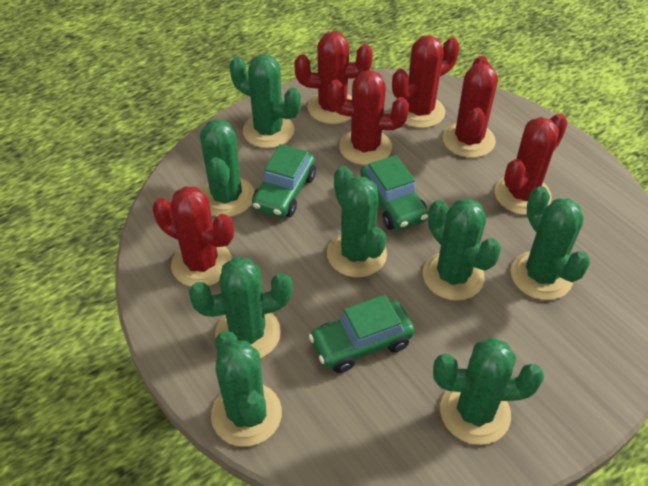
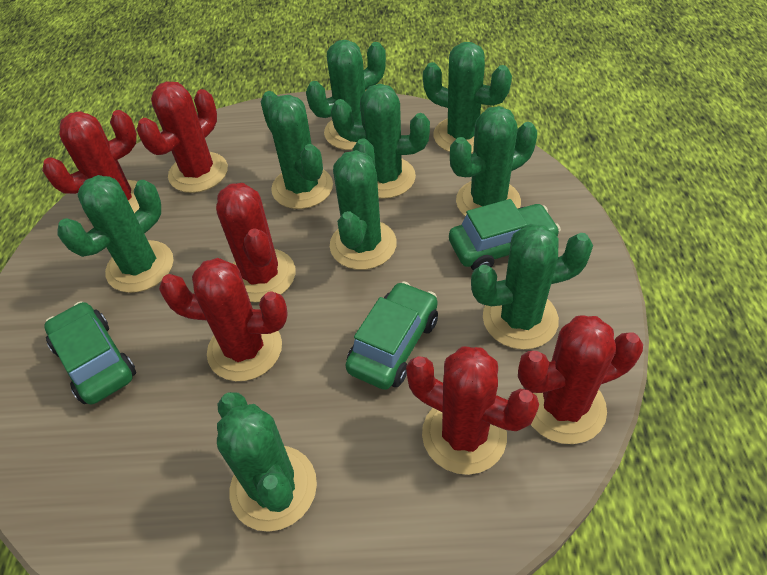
green cactus: 8 -> 9

